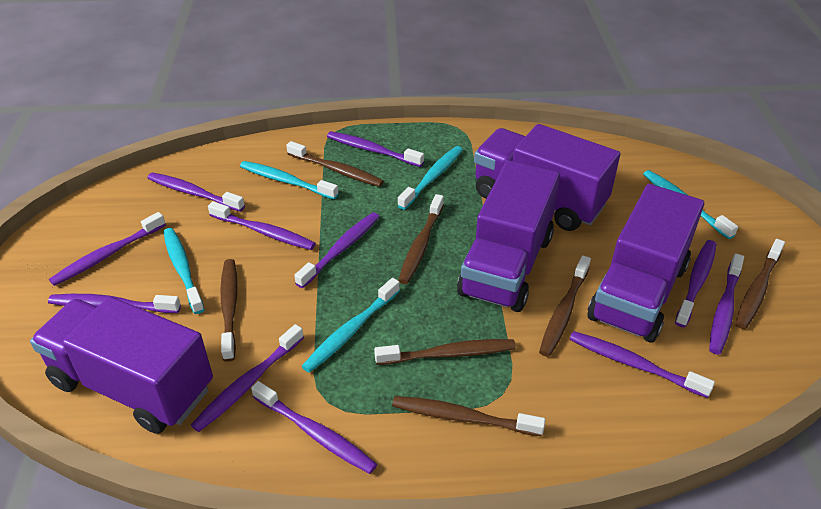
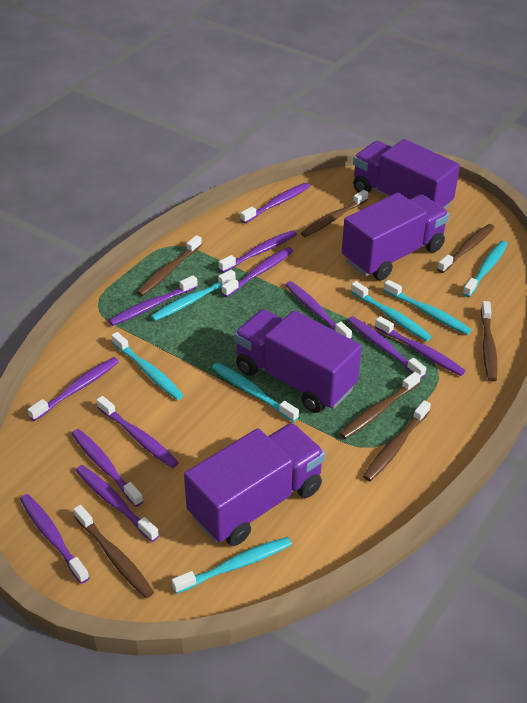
purple toothbrush: 11 -> 12
turquoise toothbrush: 5 -> 7

